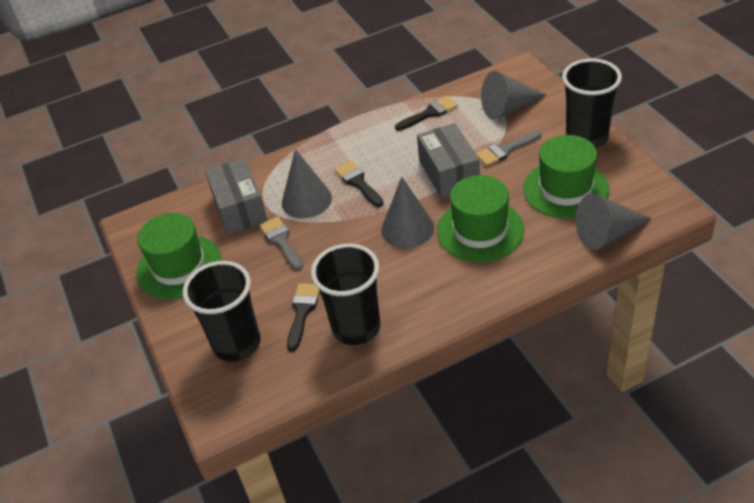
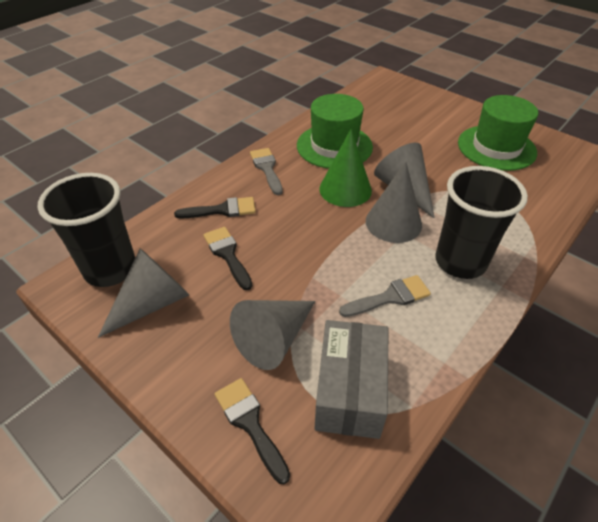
black cup: 3 -> 2
green cone: 0 -> 1
green hat: 3 -> 2
grey box: 2 -> 1

